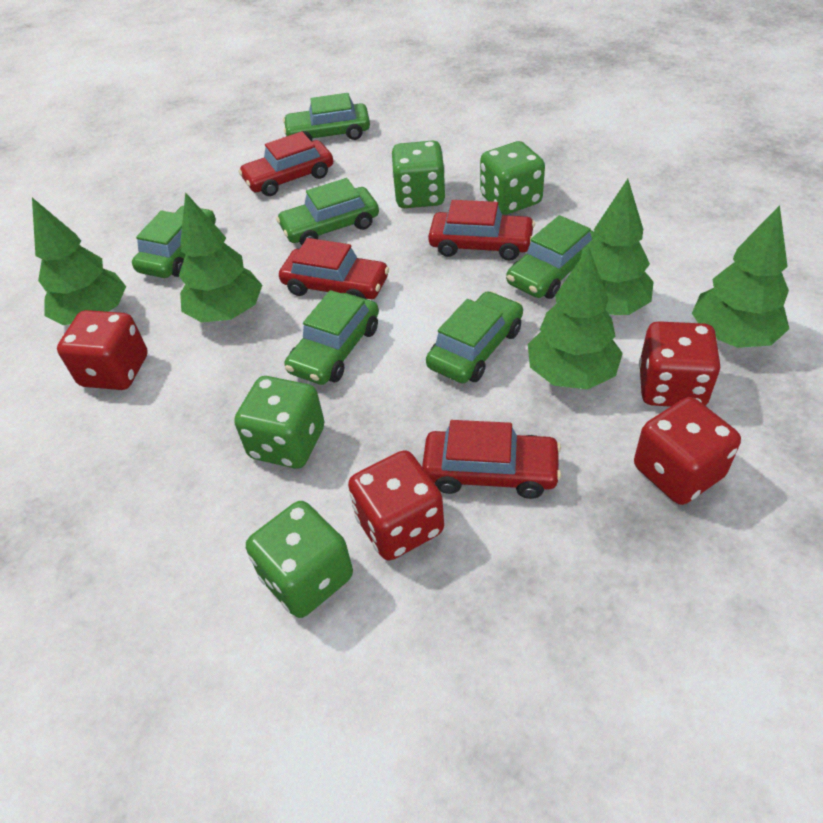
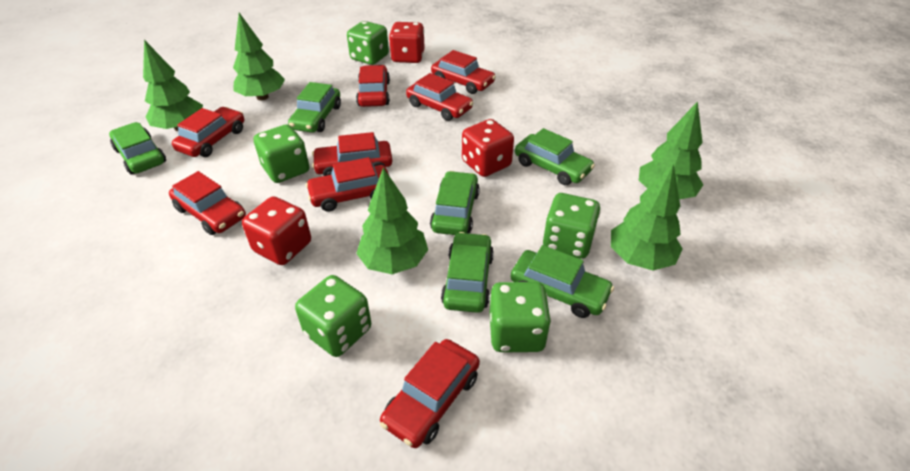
green dice: 4 -> 5
red car: 4 -> 8
red dice: 4 -> 3

